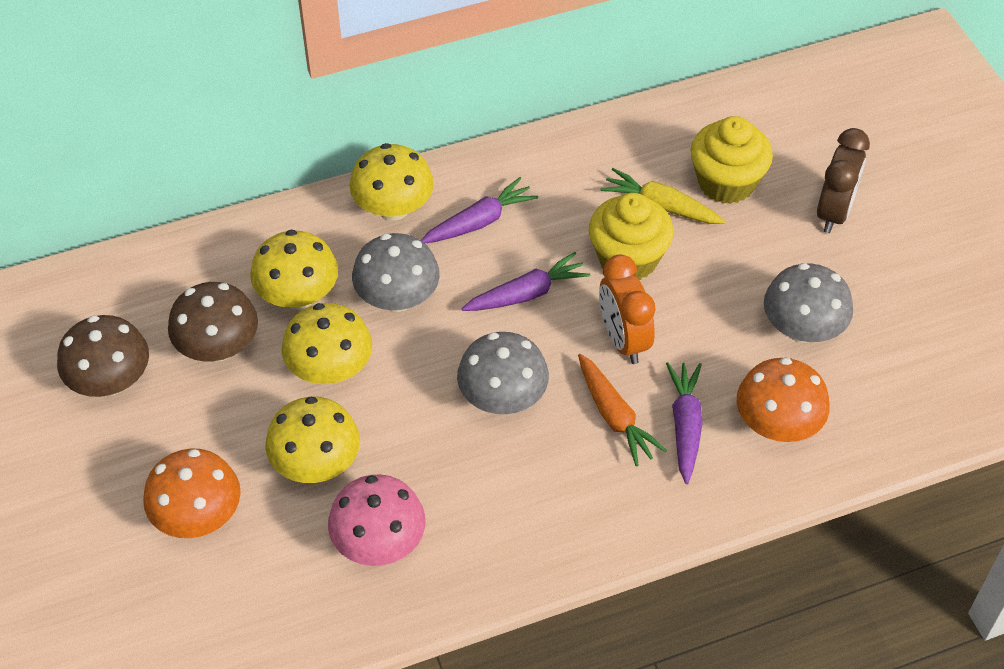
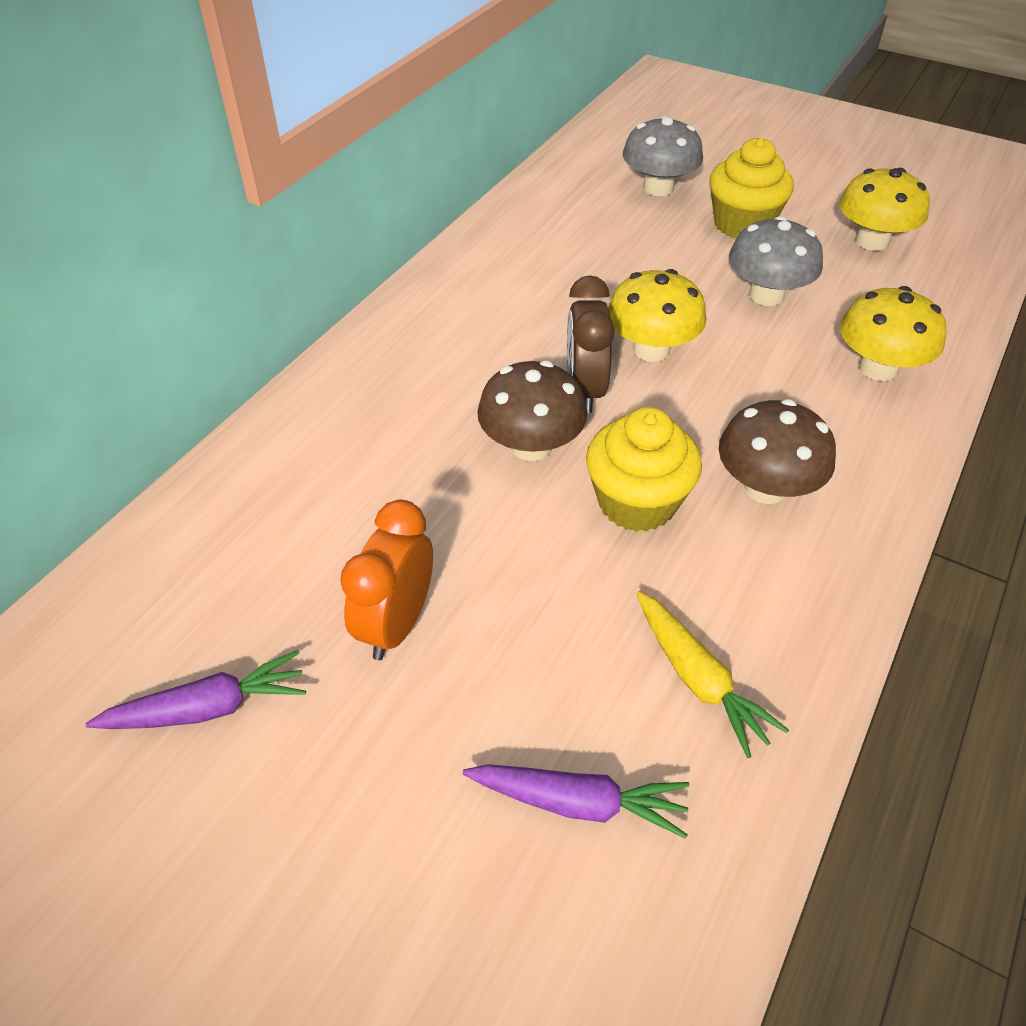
grey mushroom: 3 -> 2
orange carrot: 1 -> 0
orange mushroom: 2 -> 0
pink mushroom: 1 -> 0
purple carrot: 3 -> 2
yellow mushroom: 4 -> 3

